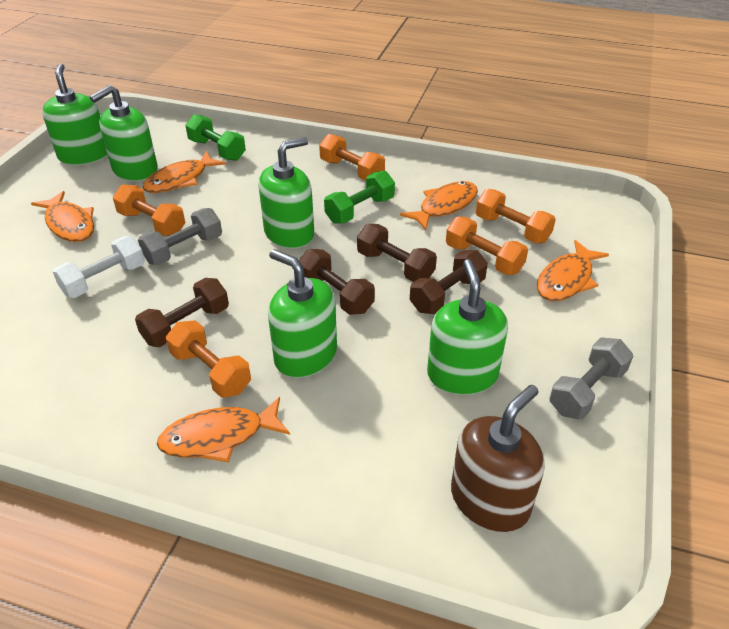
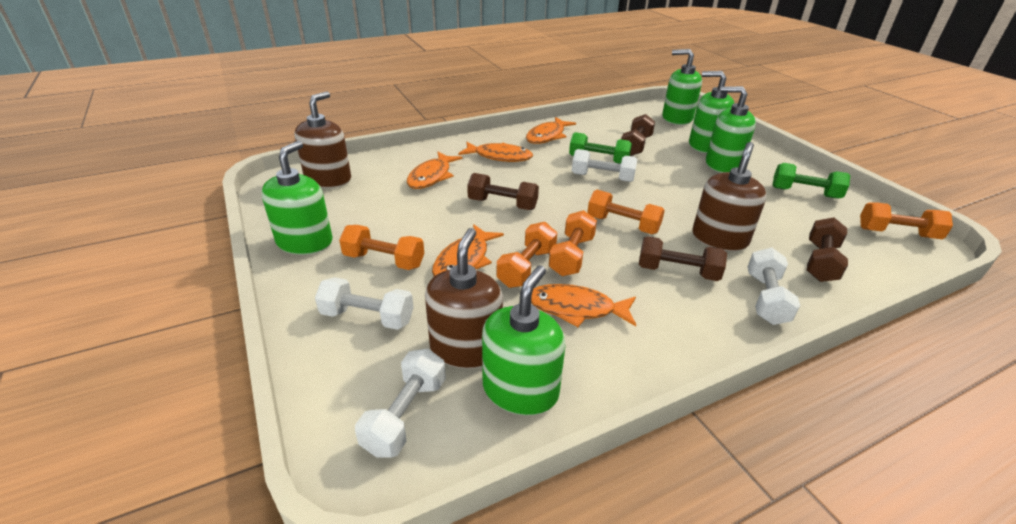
brown soap dispenser: 1 -> 3
grey dumbbell: 2 -> 0
white dumbbell: 1 -> 4

